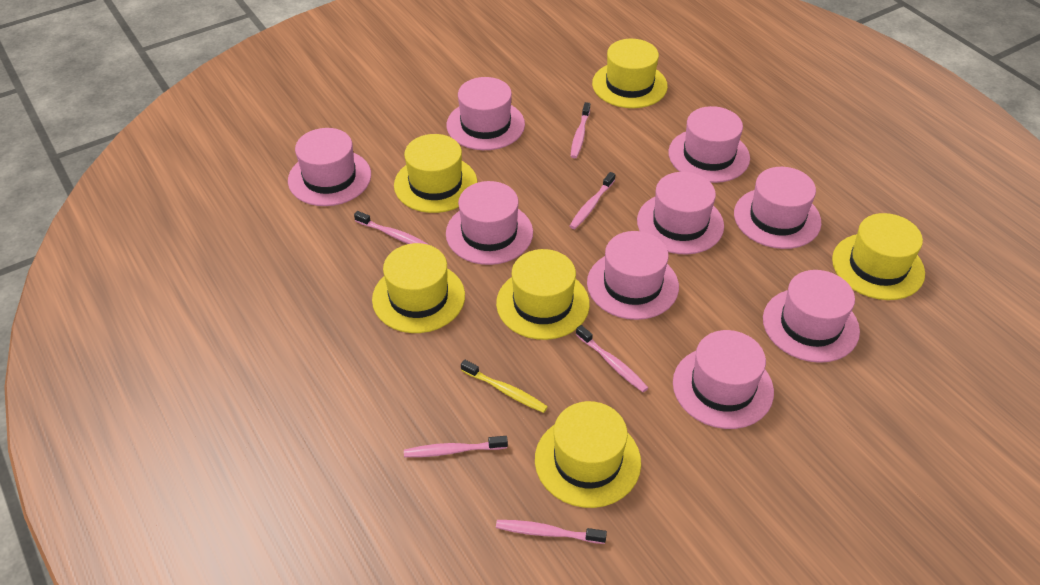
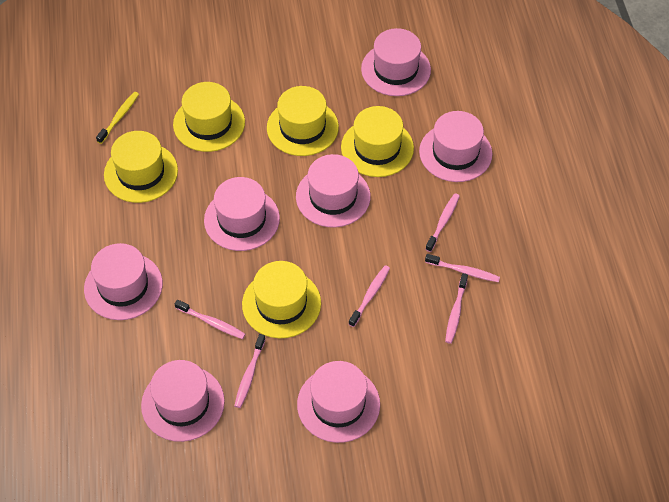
pink hat: 9 -> 7
yellow hat: 6 -> 5

